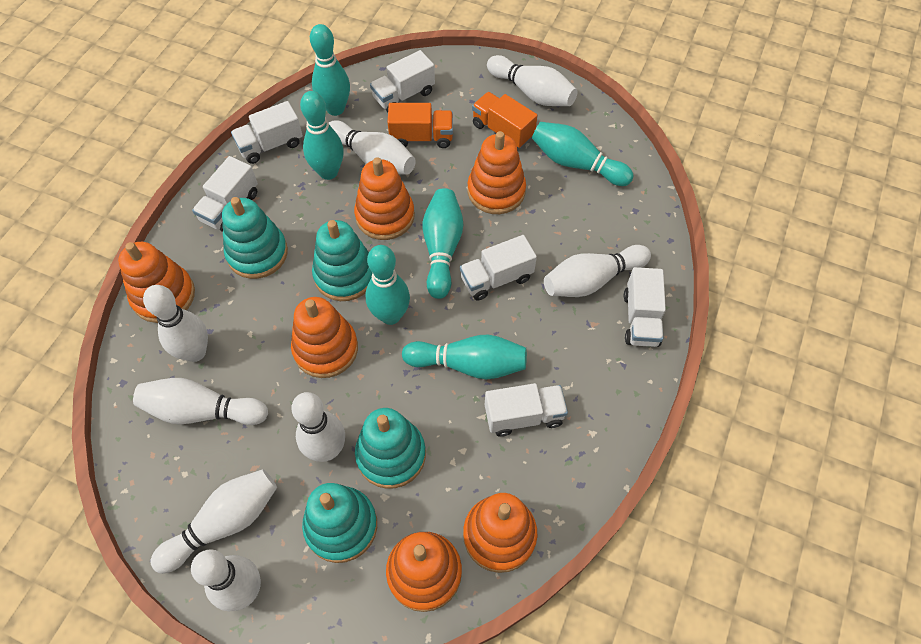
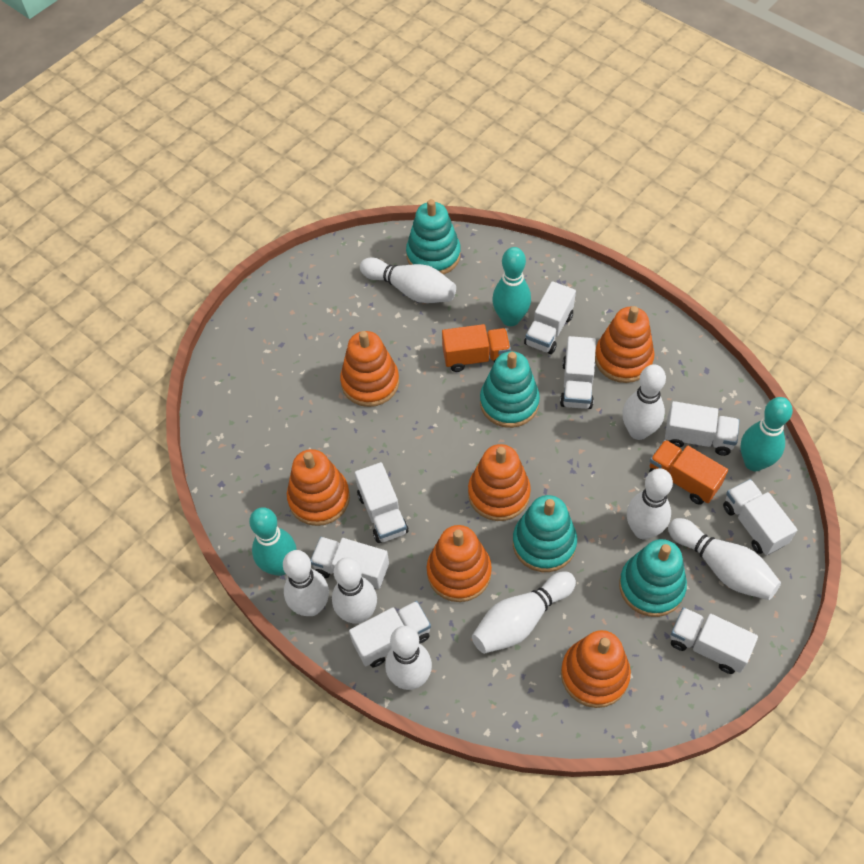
turquoise bowling pin: 6 -> 3
white truck: 6 -> 8

